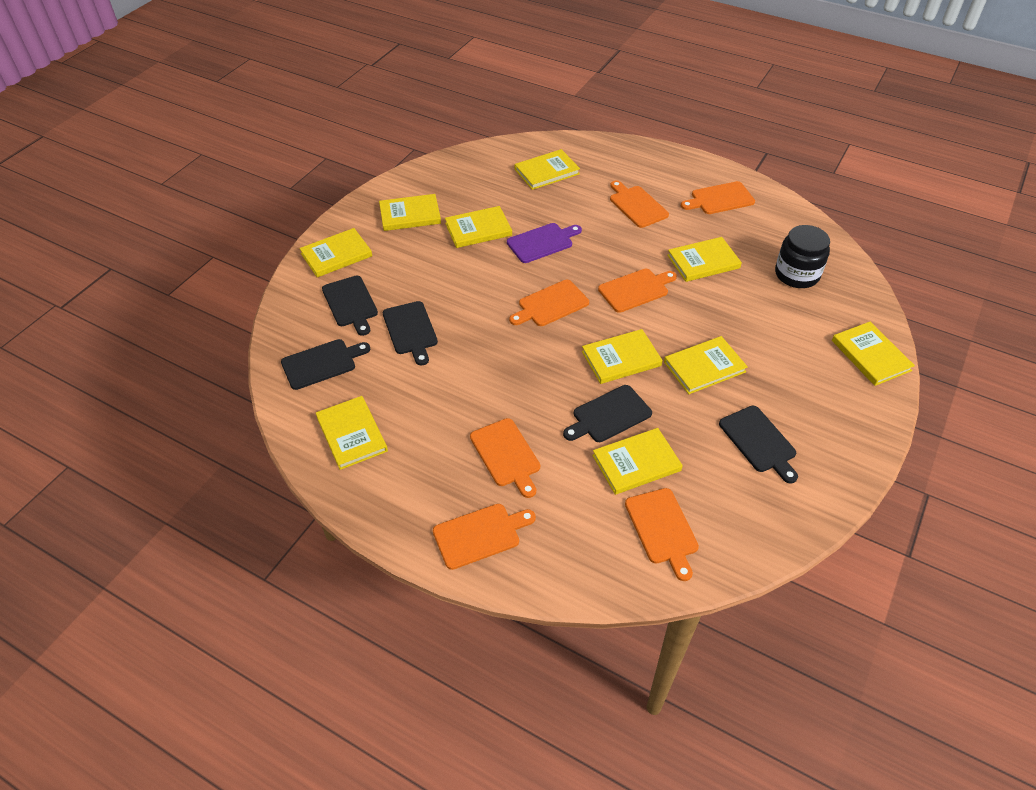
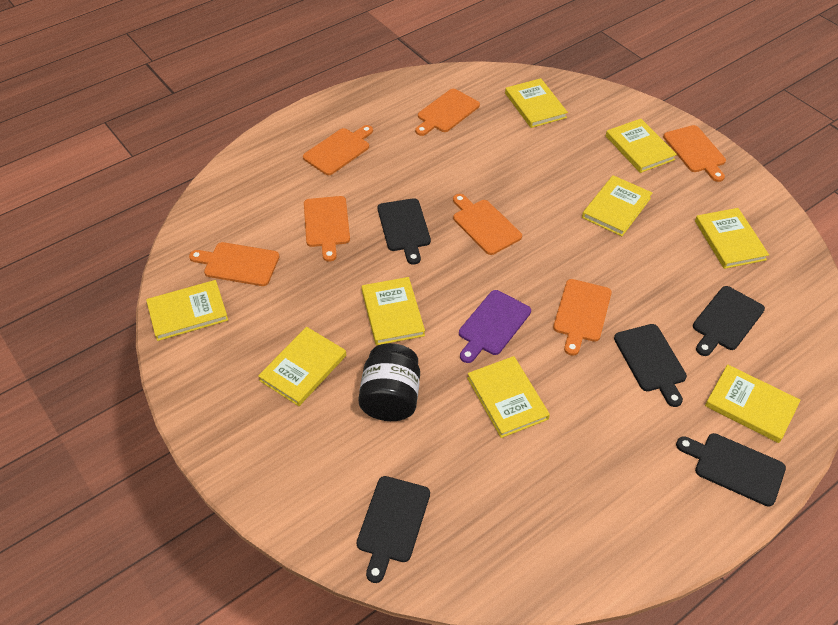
yellow book: 10 -> 9

